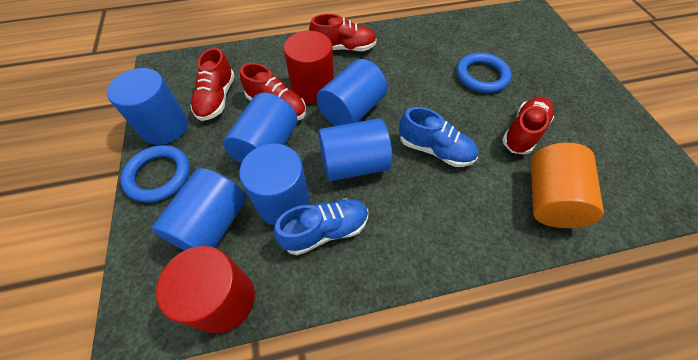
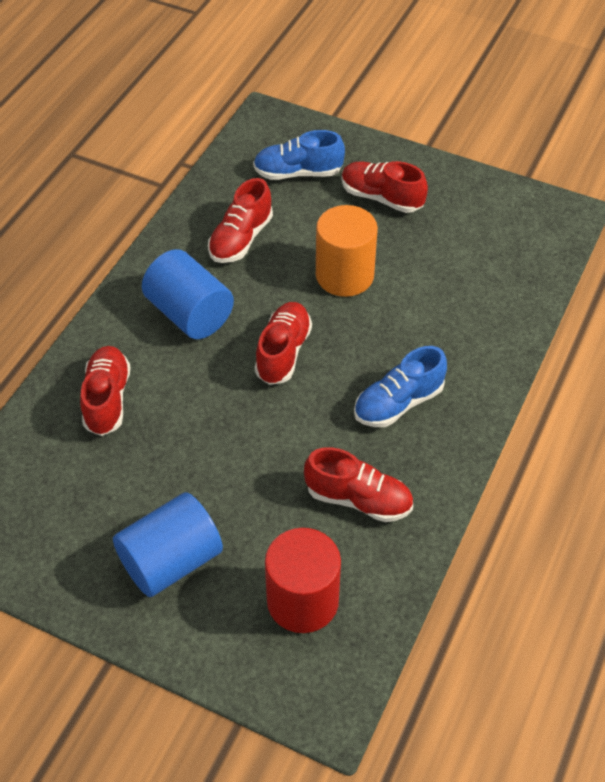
blue cylinder: 6 -> 2
blue ring: 2 -> 0
red cylinder: 2 -> 1
red shoe: 4 -> 5

